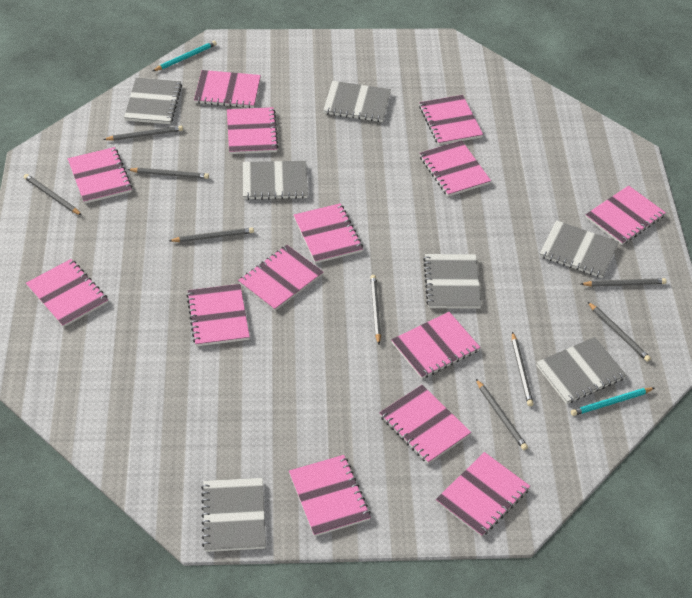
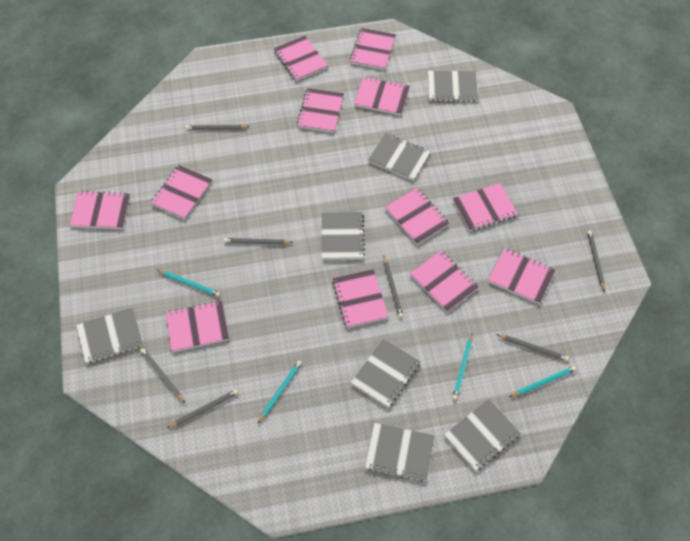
grey pencil: 9 -> 7
pink notebook: 14 -> 12
turquoise pencil: 2 -> 4

